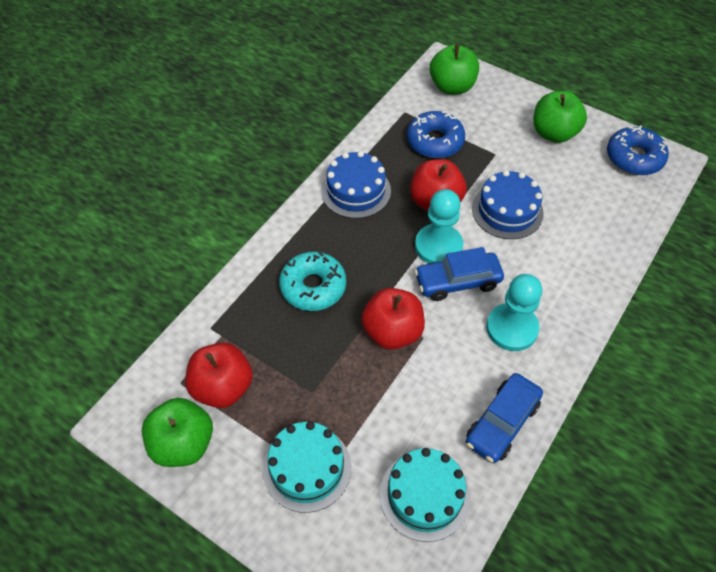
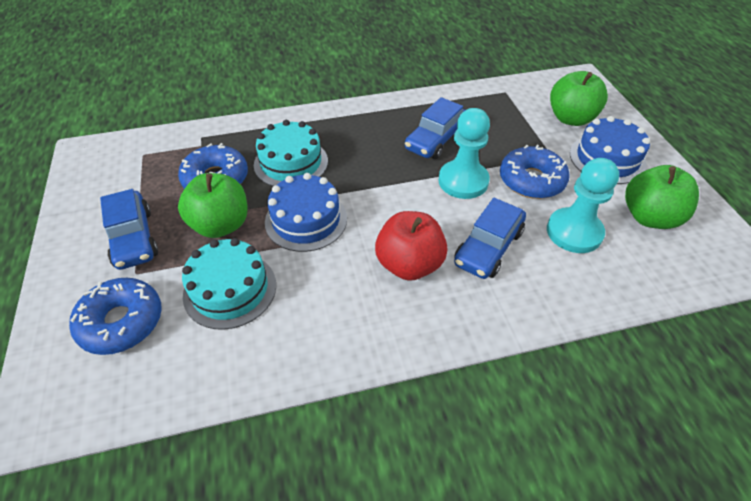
blue car: 2 -> 3
blue donut: 2 -> 3
red apple: 3 -> 1
turquoise donut: 1 -> 0

